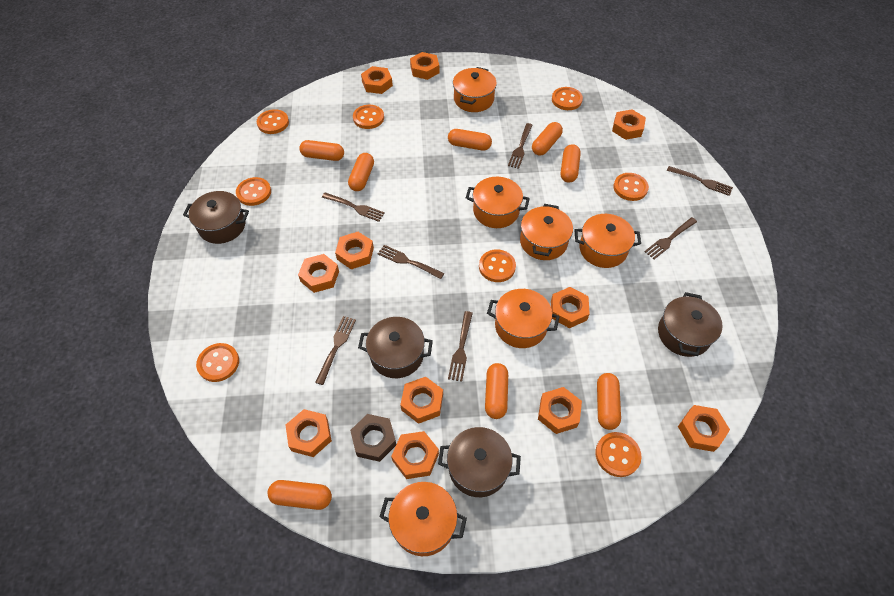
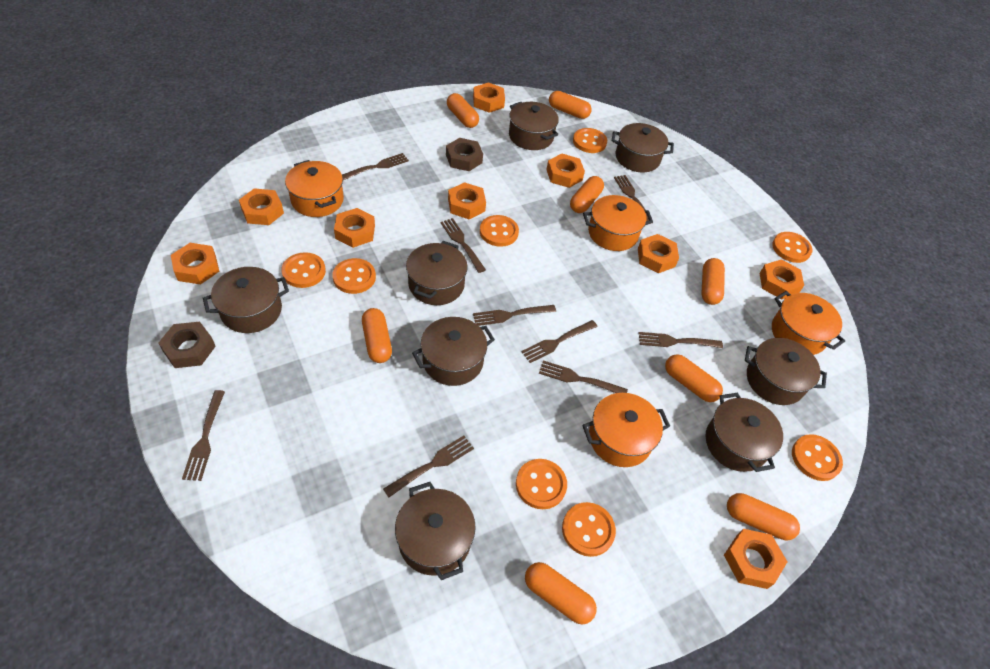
brown fork: 7 -> 9
brown nut: 1 -> 2
brown pot: 4 -> 8
orange nut: 11 -> 9
orange pot: 6 -> 4

